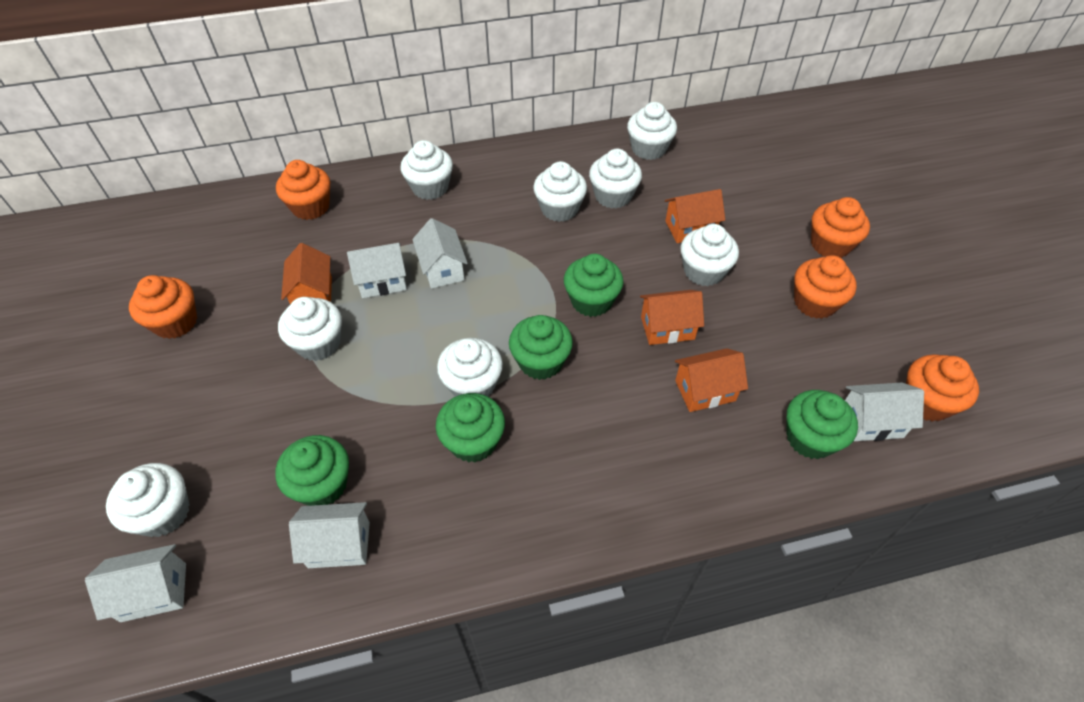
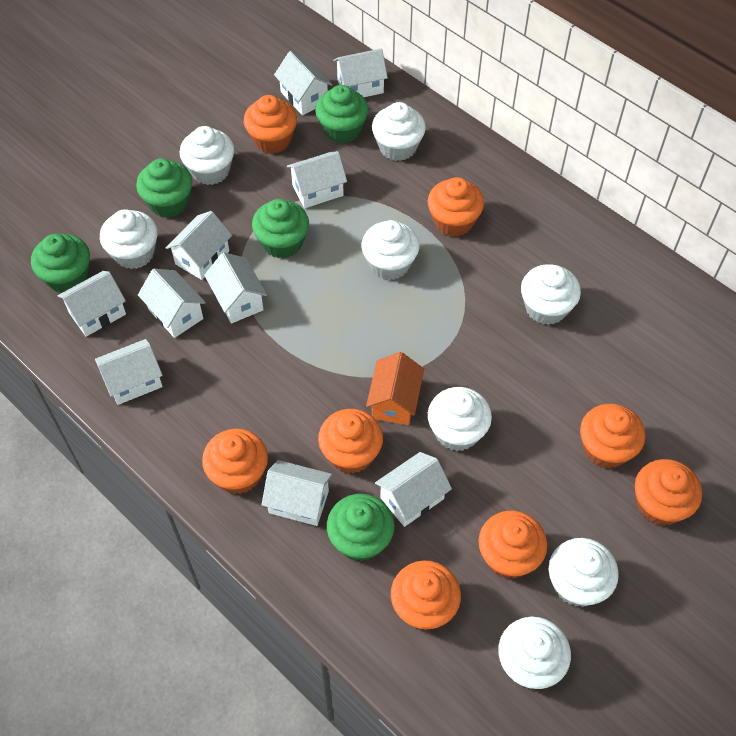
orange cupcake: 5 -> 8
orange house: 4 -> 1
white house: 5 -> 10

